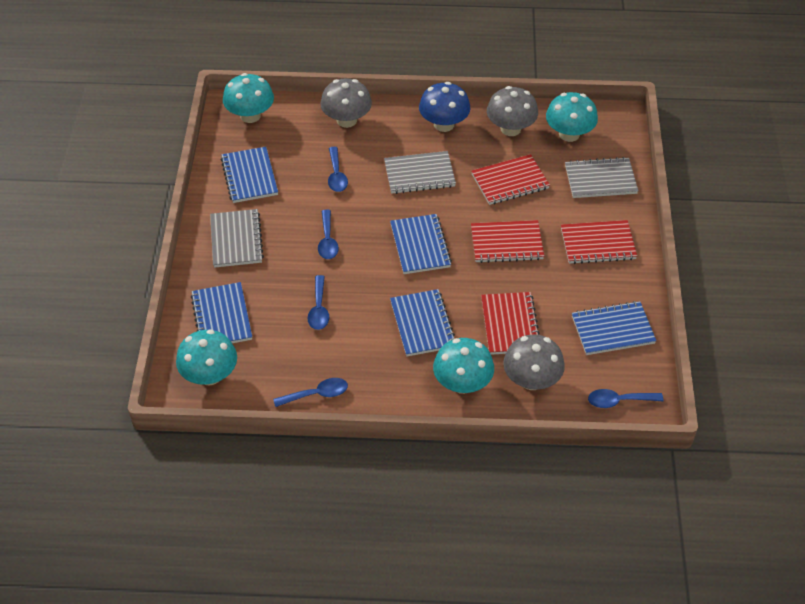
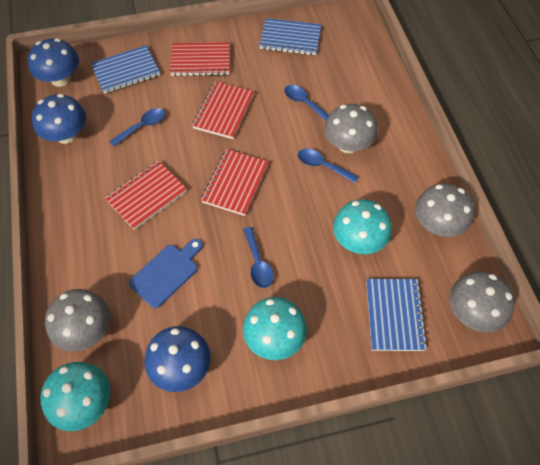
blue cutting board: 0 -> 1
blue mushroom: 1 -> 3
blue notebook: 5 -> 3
blue spoon: 5 -> 4
grey mushroom: 3 -> 4
grey notebook: 3 -> 0
turquoise mushroom: 4 -> 3

